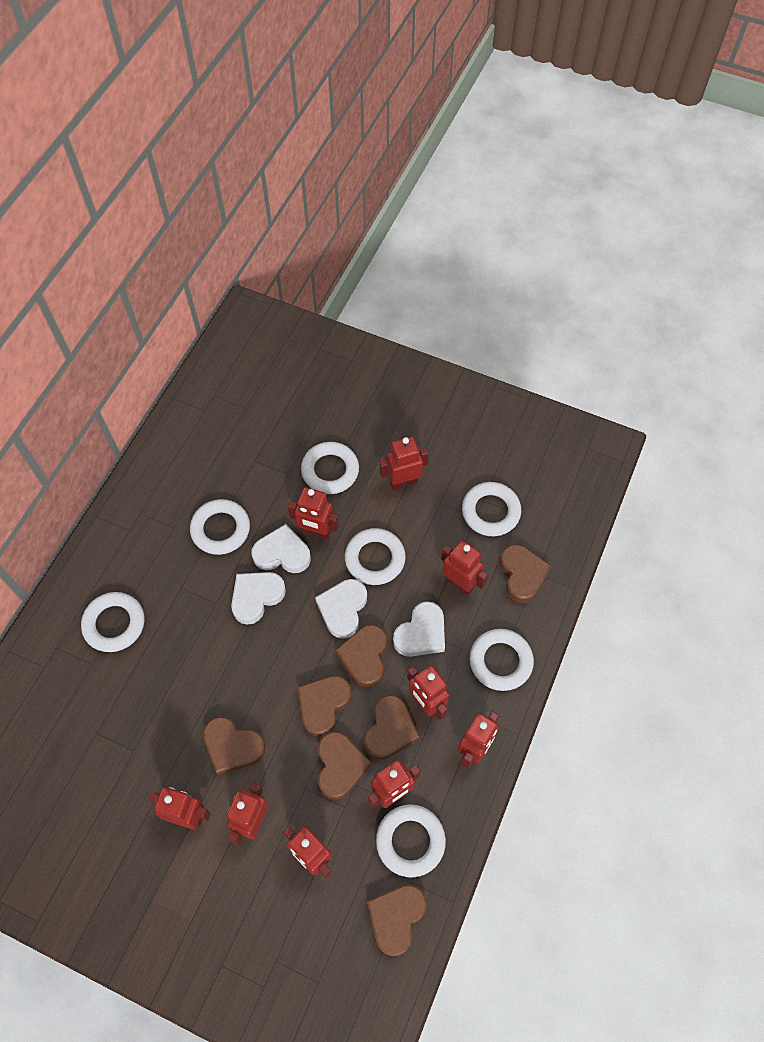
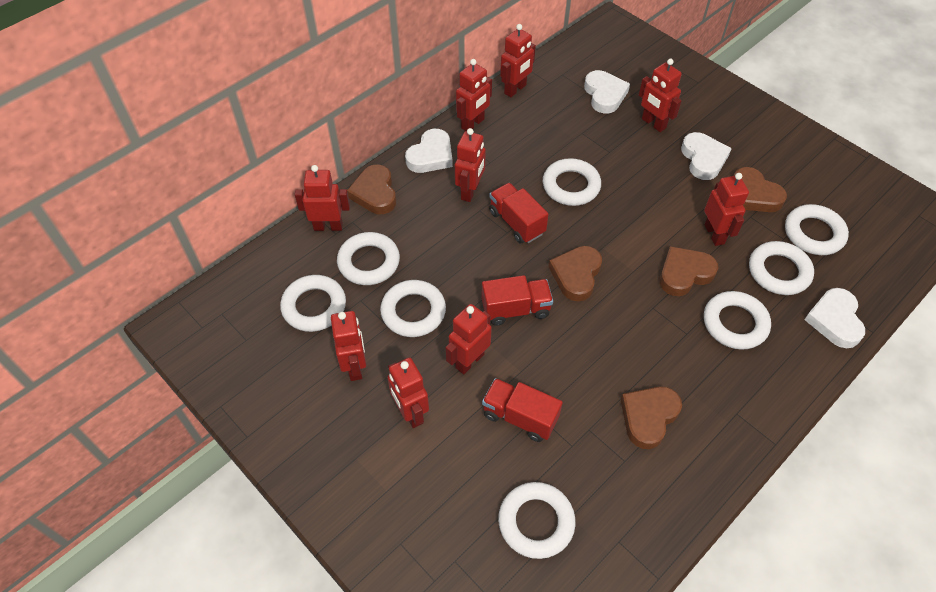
brown heart: 7 -> 5
red truck: 0 -> 3
white ring: 7 -> 8

